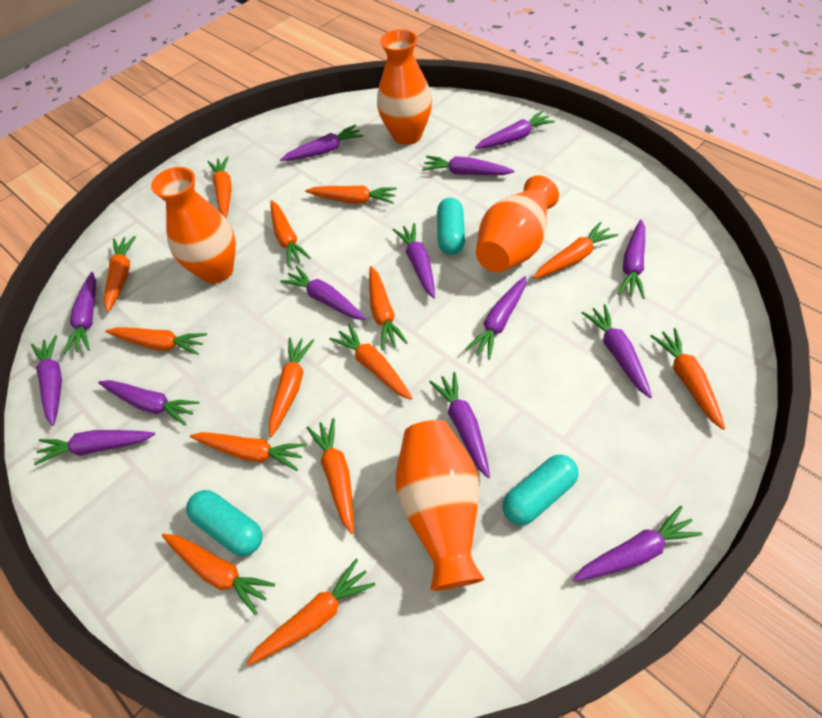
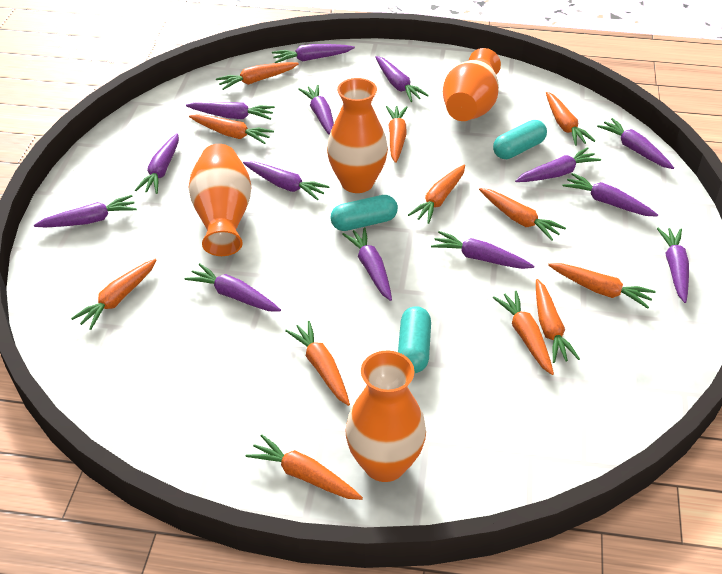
orange carrot: 14 -> 12

